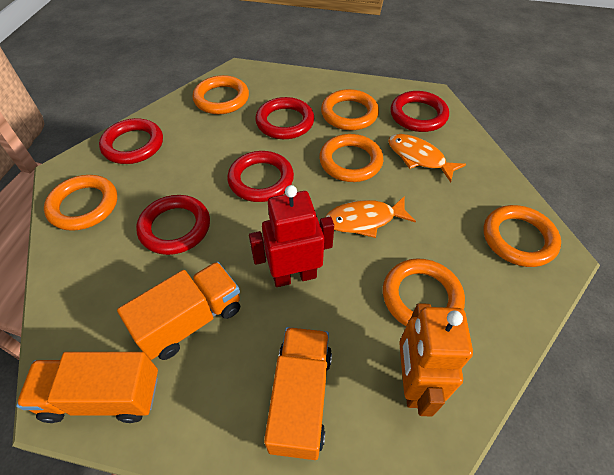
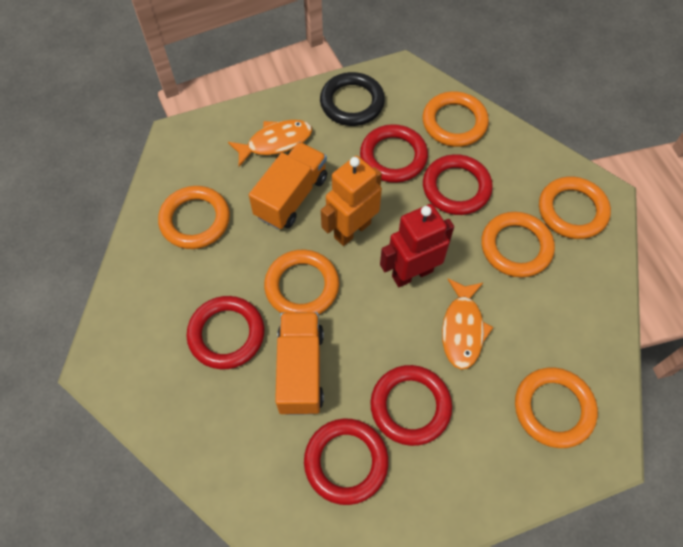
black ring: 0 -> 1
orange truck: 3 -> 2

